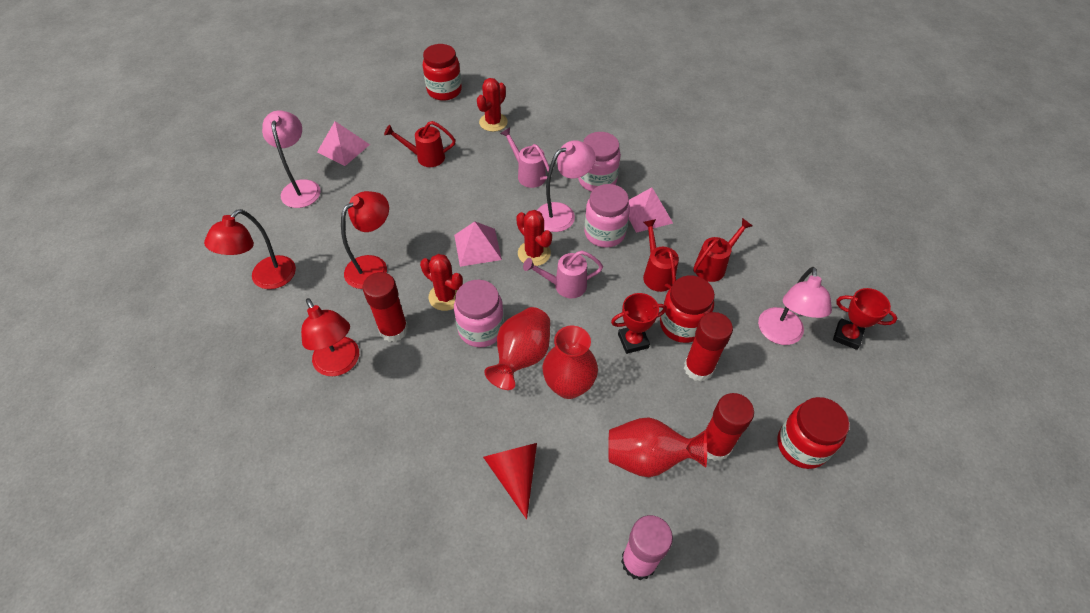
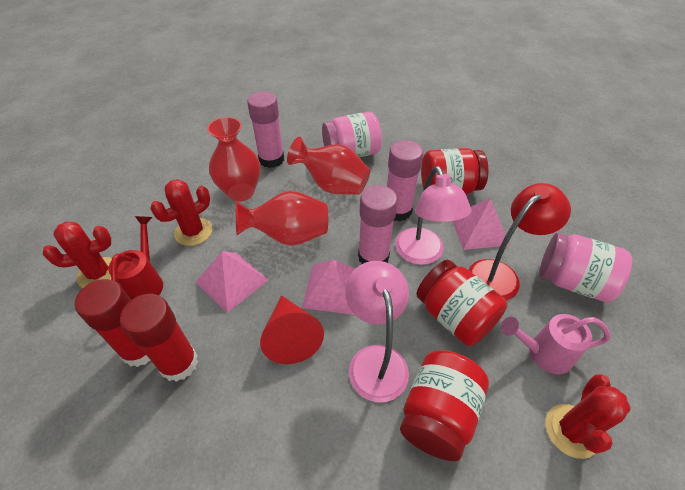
pink glue stick: 1 -> 3
pink jar: 3 -> 2
pink lamp: 3 -> 2
pink watering can: 2 -> 1
red glue stick: 3 -> 2
red lamp: 3 -> 1
red trophy: 2 -> 0
red watering can: 3 -> 1

